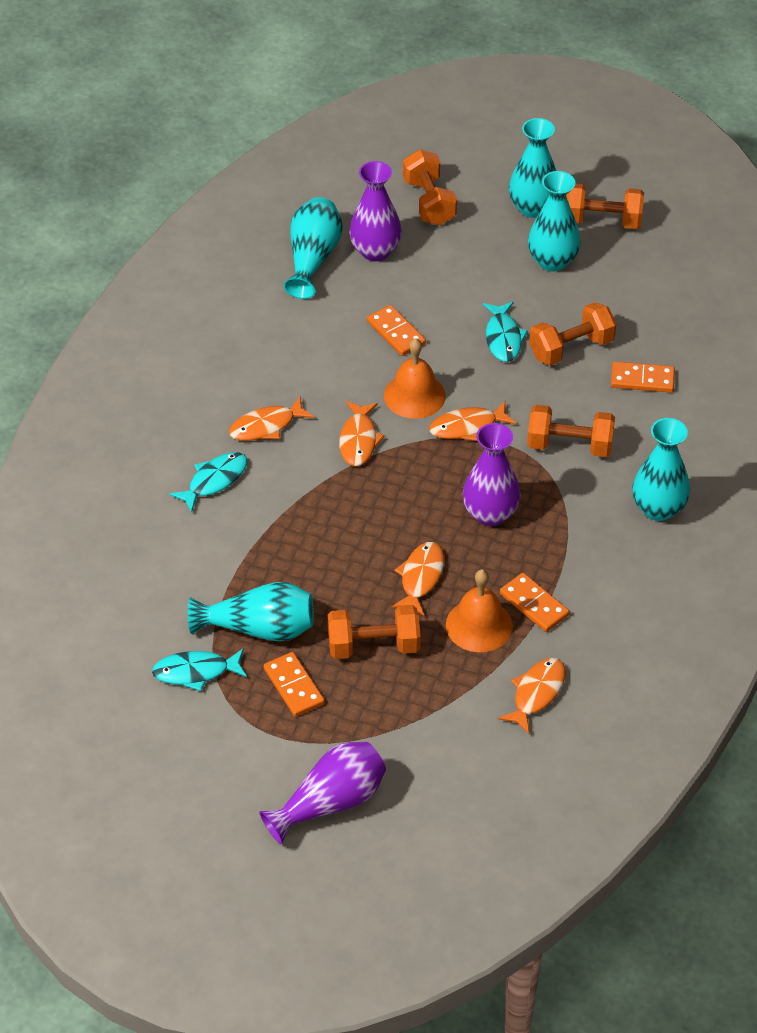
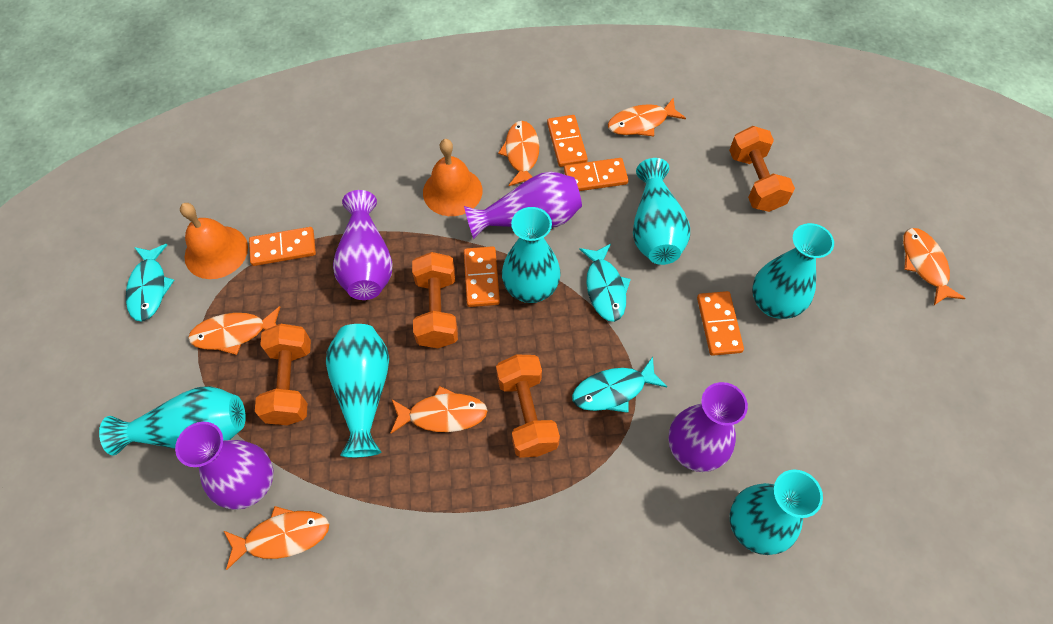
orange domino: 4 -> 5
orange dumbbell: 5 -> 4
orange fish: 5 -> 6
purple vase: 3 -> 4
turquoise vase: 5 -> 6

